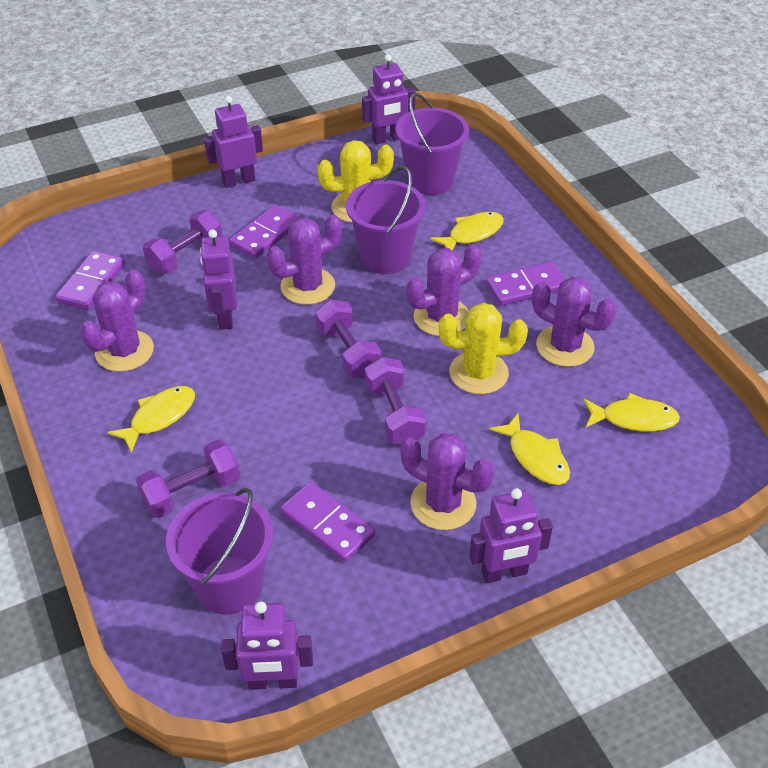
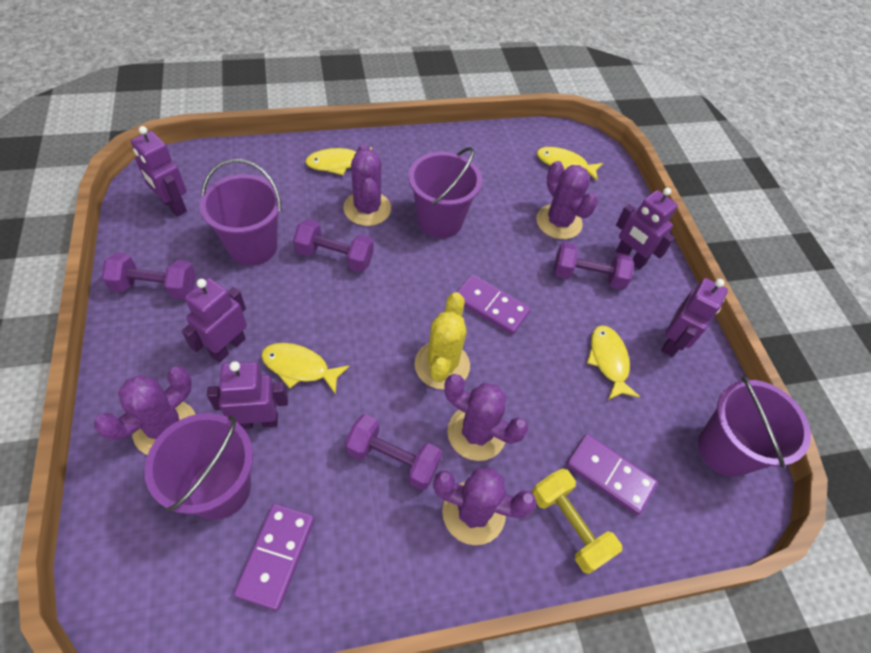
purple bucket: 3 -> 4
purple domino: 4 -> 3
yellow cactus: 2 -> 1
yellow dumbbell: 0 -> 1

